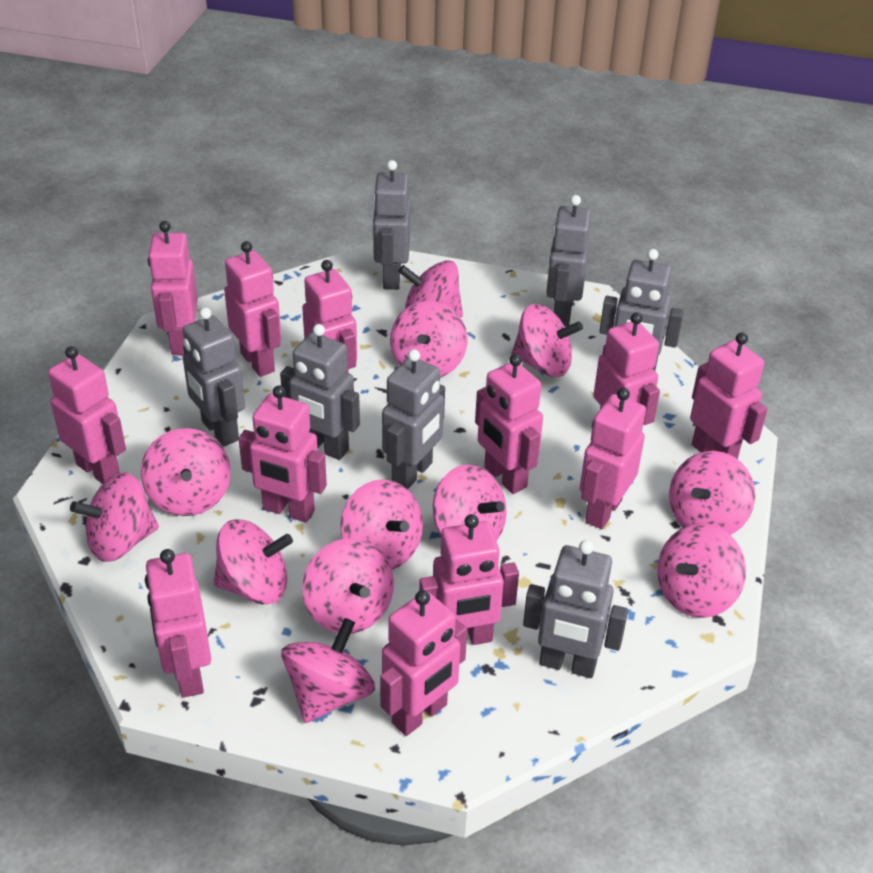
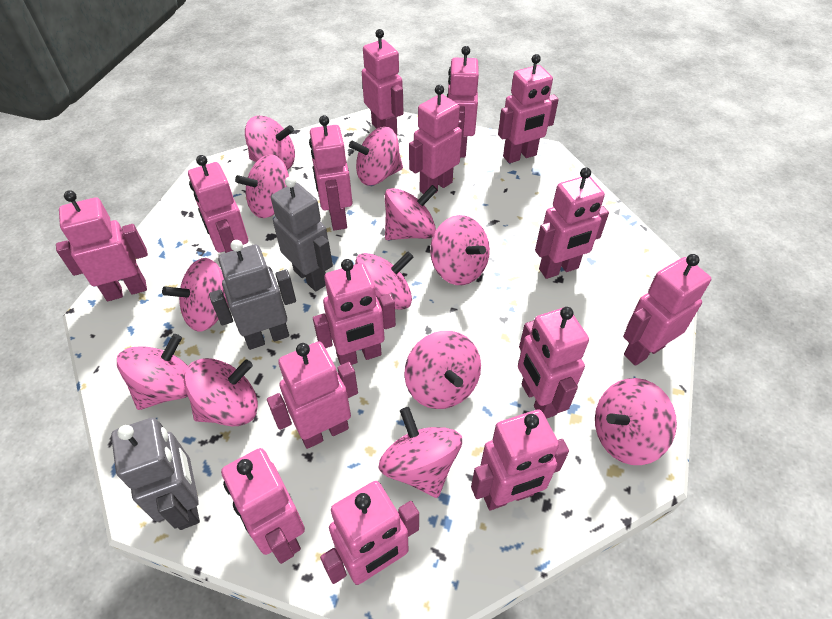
grey robot: 7 -> 3
pink robot: 12 -> 15

